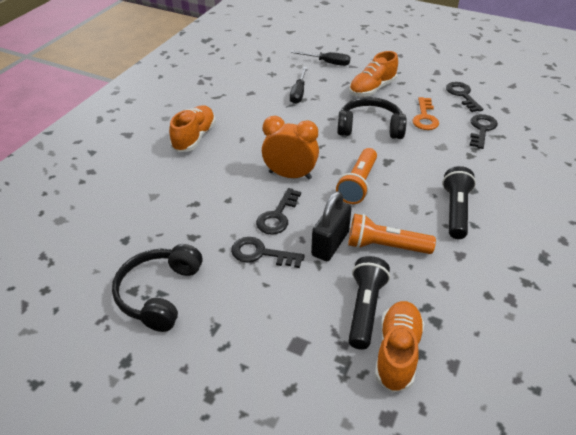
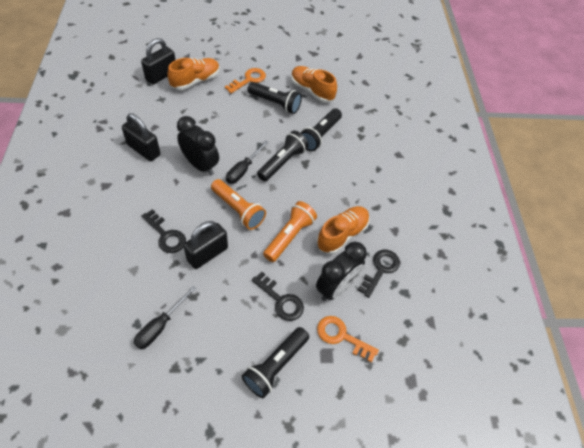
black clock: 0 -> 2
black flashlight: 2 -> 4
black headphones: 2 -> 0
black key: 4 -> 3
black padlock: 1 -> 3
orange clock: 1 -> 0
orange key: 1 -> 2

